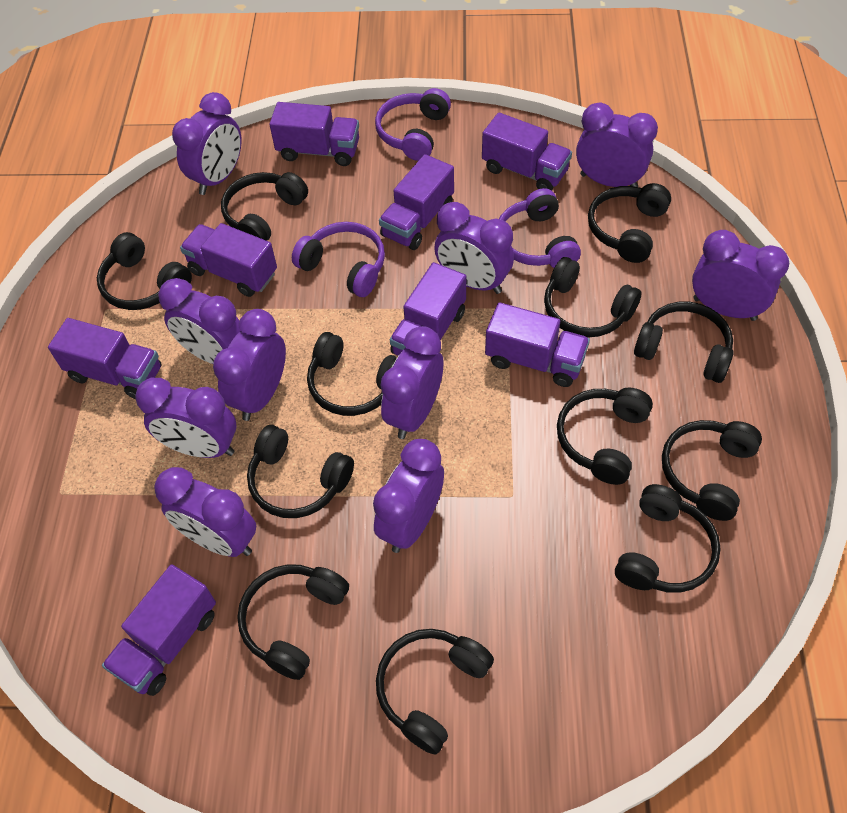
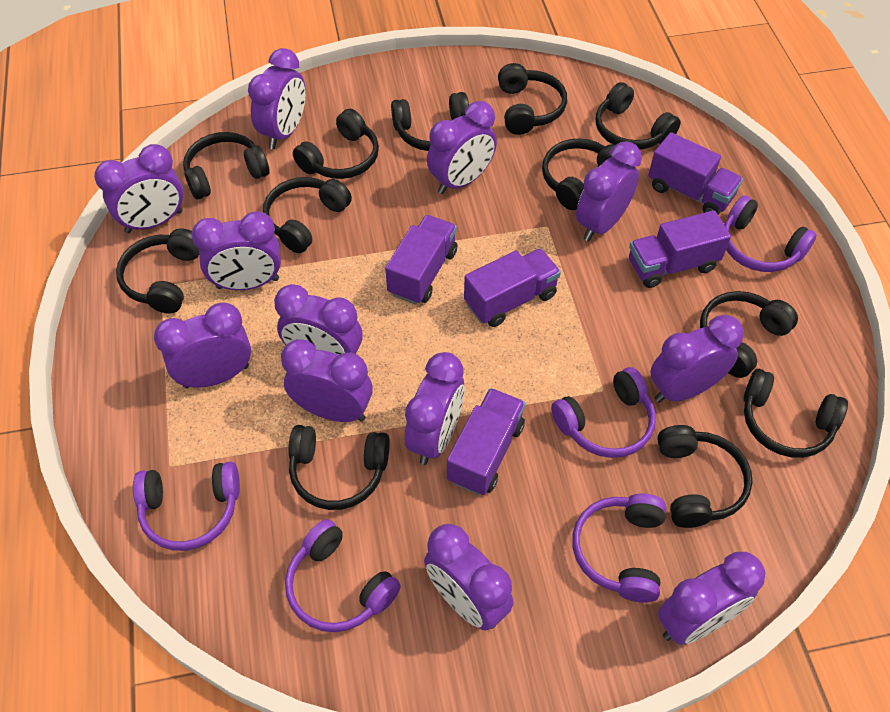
purple clock: 10 -> 12
purple headphones: 3 -> 5
purple truck: 8 -> 5

